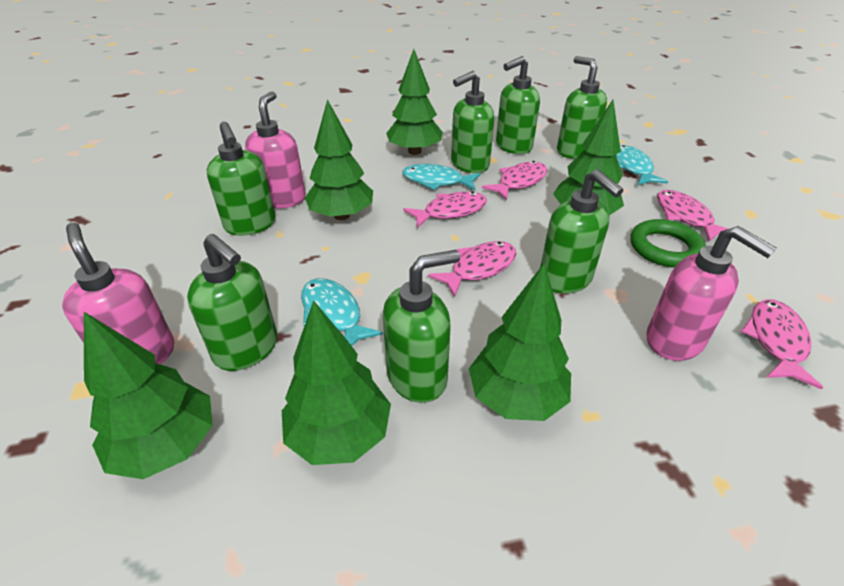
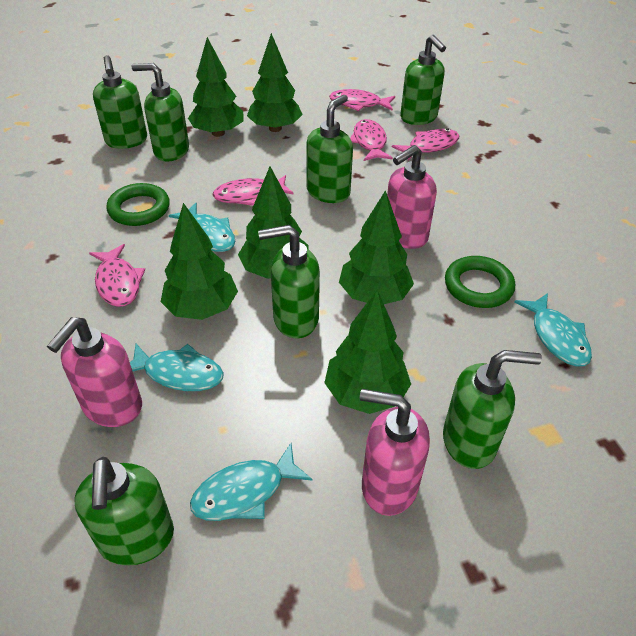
green ring: 1 -> 2
turquoise fish: 3 -> 4

